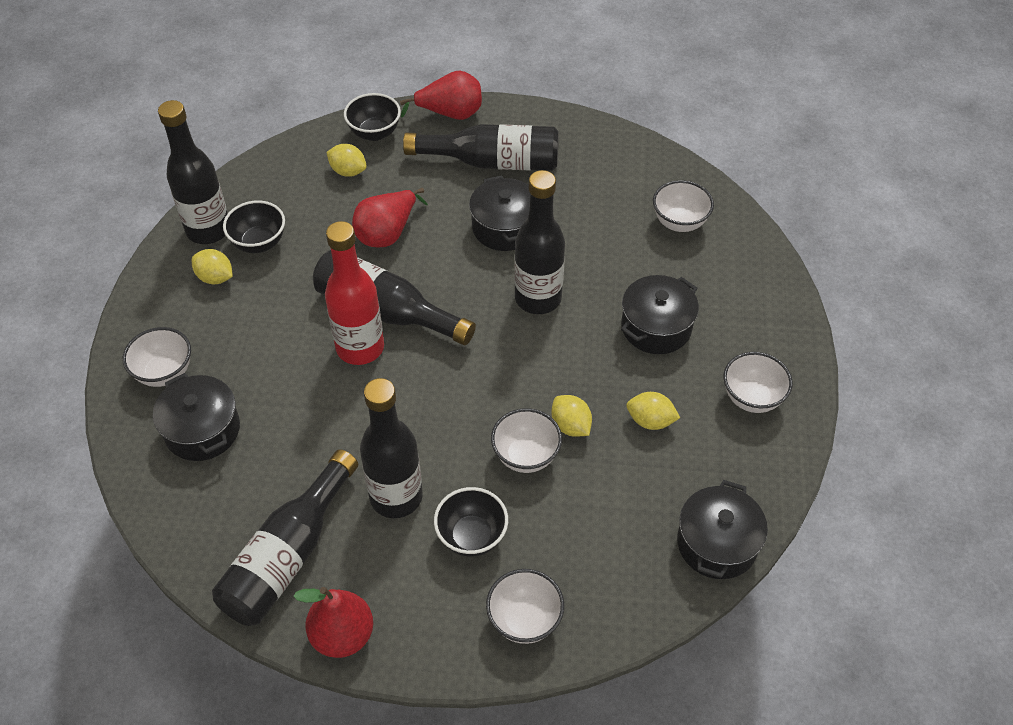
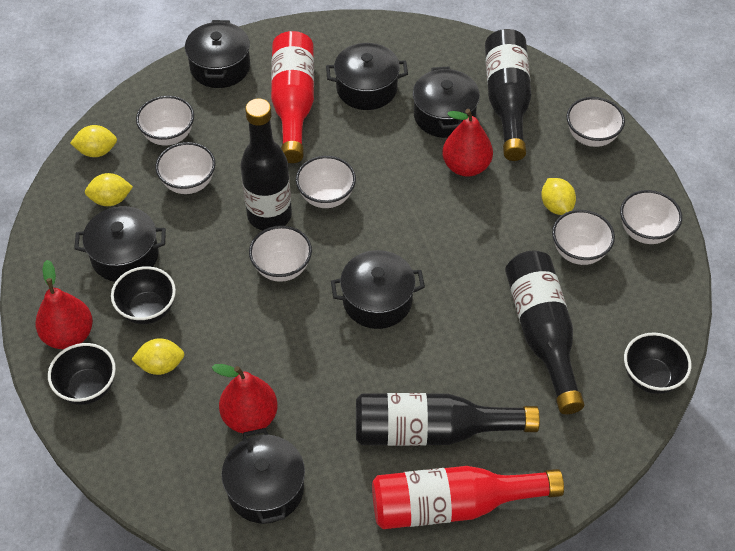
black bottle: 6 -> 4
black pot: 4 -> 6
red bottle: 1 -> 2
white bowl: 5 -> 7

